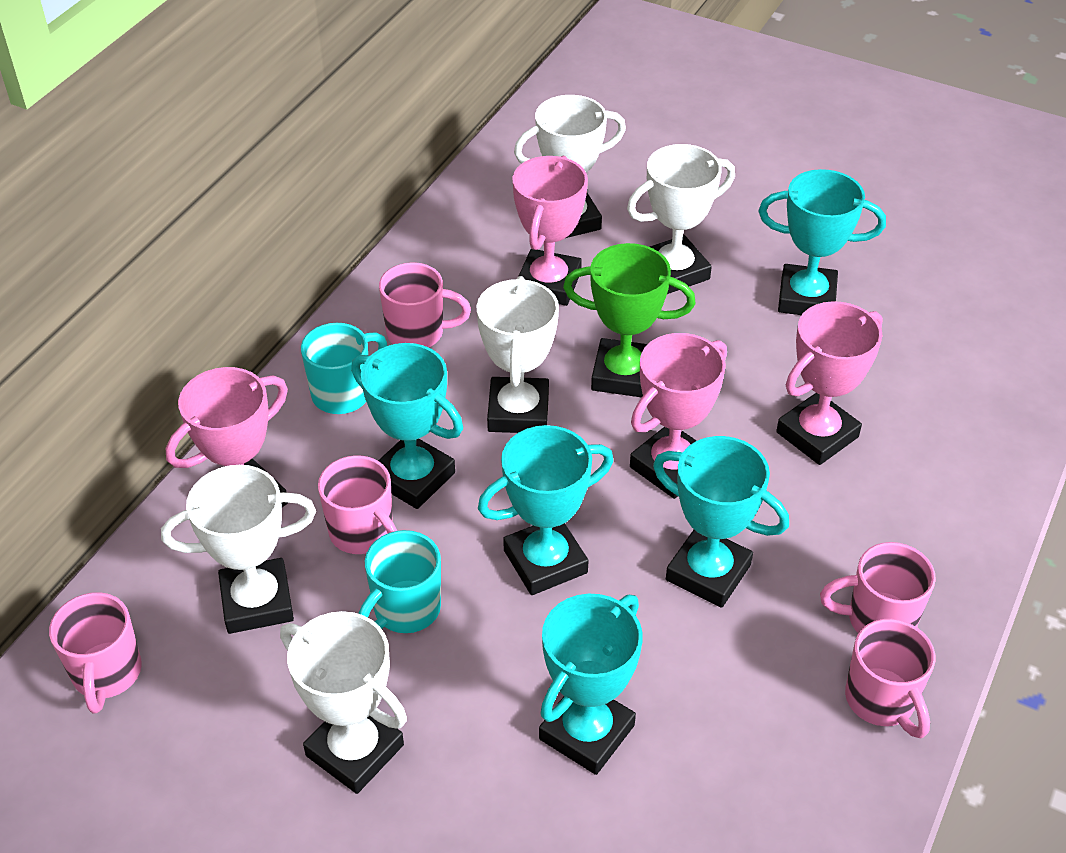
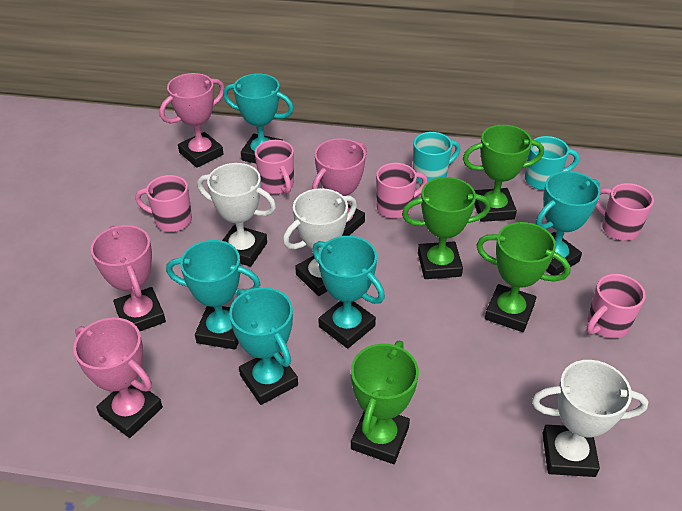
green trophy: 1 -> 4
white trophy: 5 -> 3

